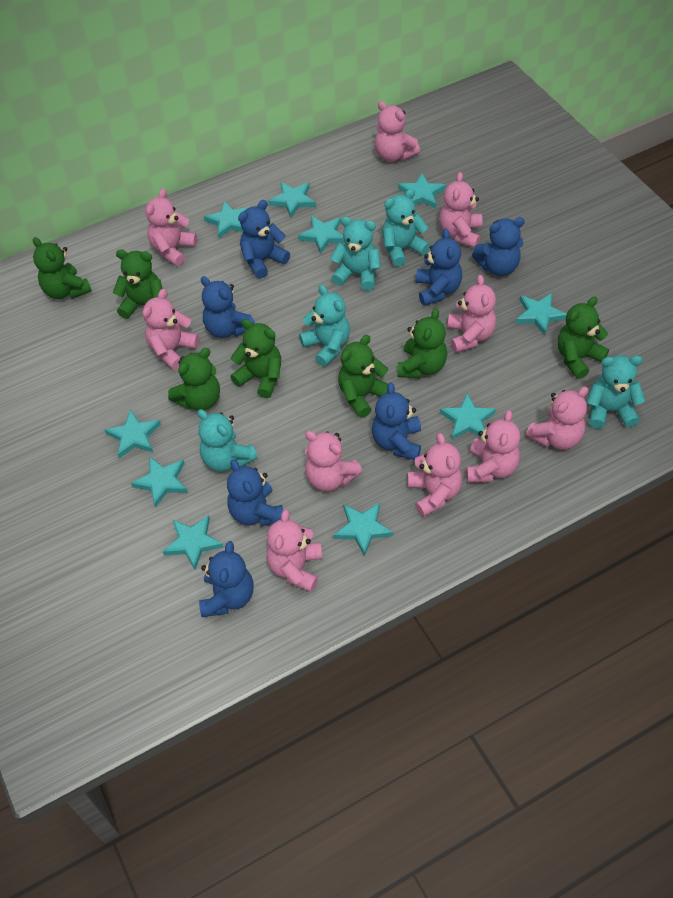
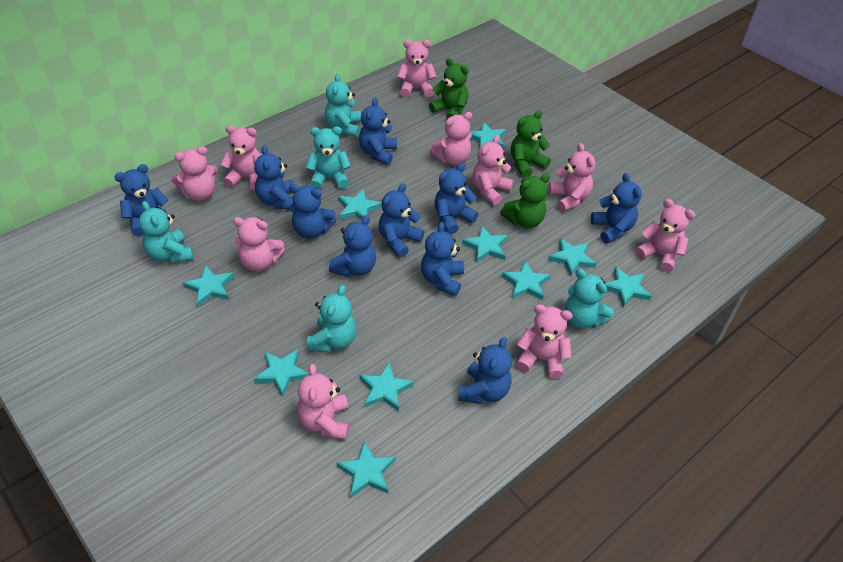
blue teddy bear: 7 -> 10
green teddy bear: 7 -> 3

